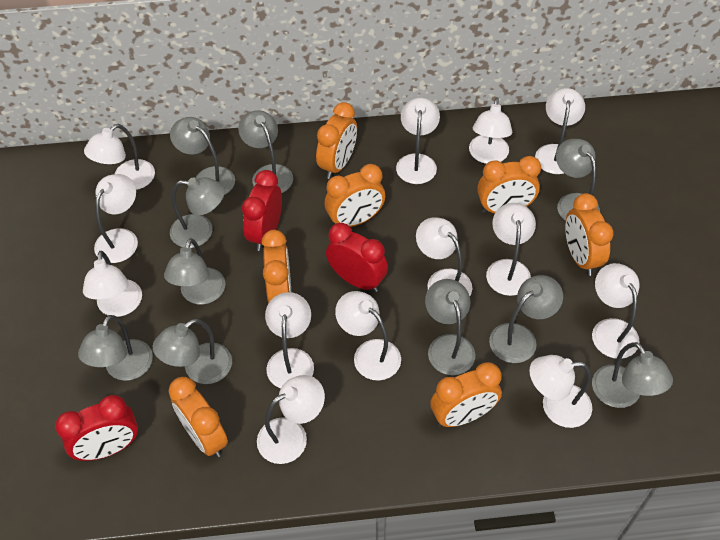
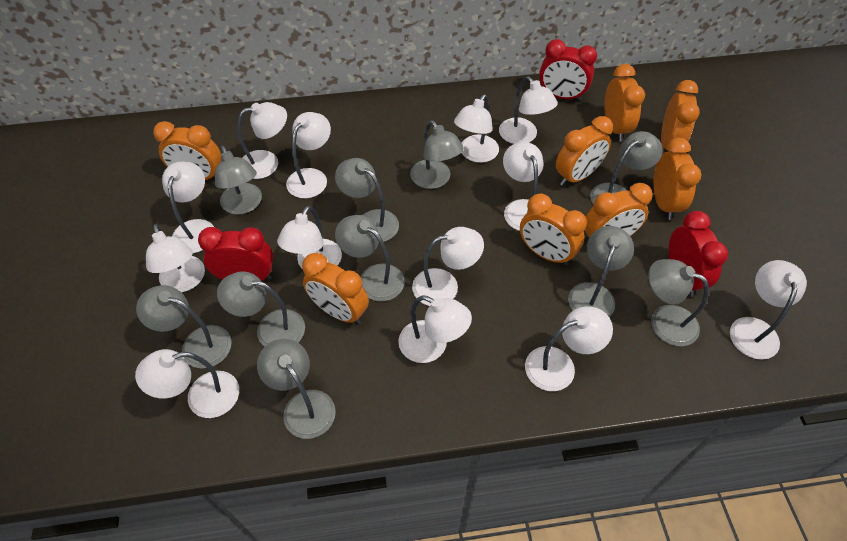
orange clock: 7 -> 8

